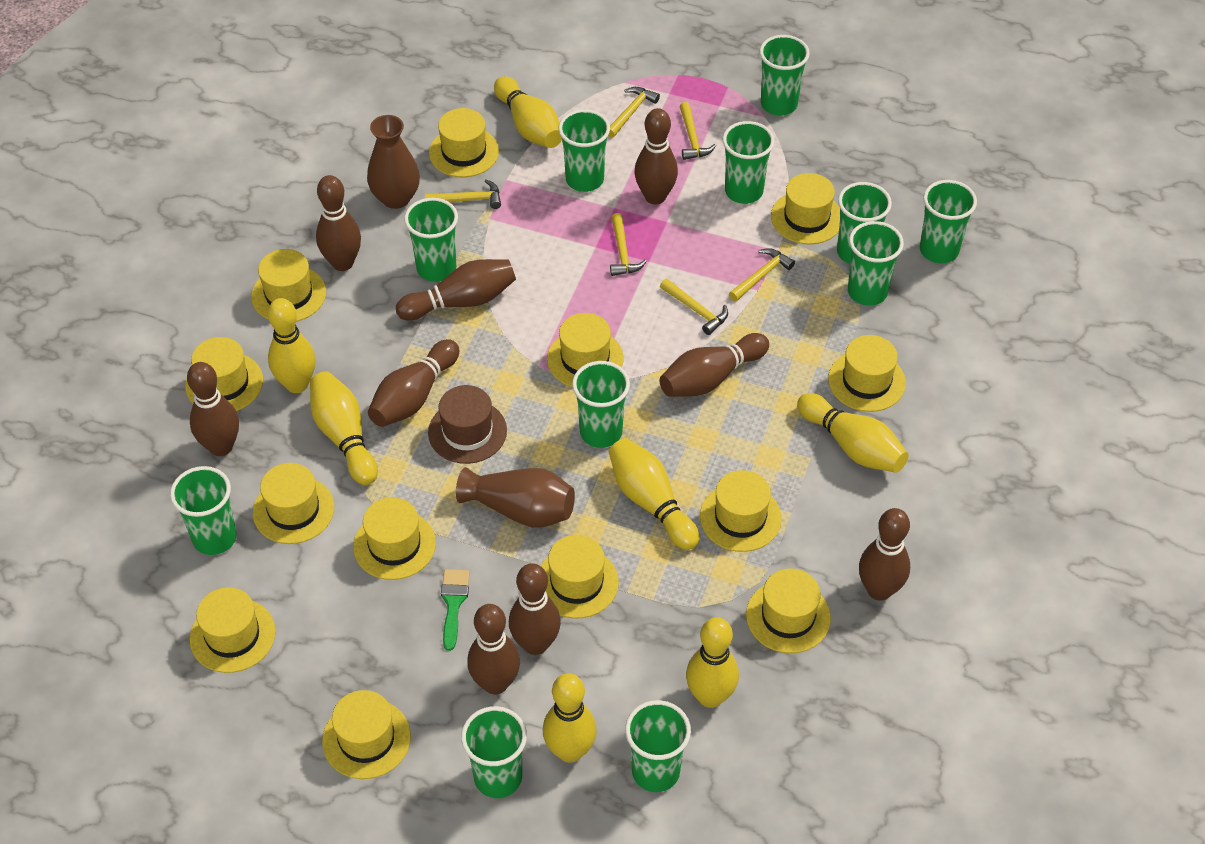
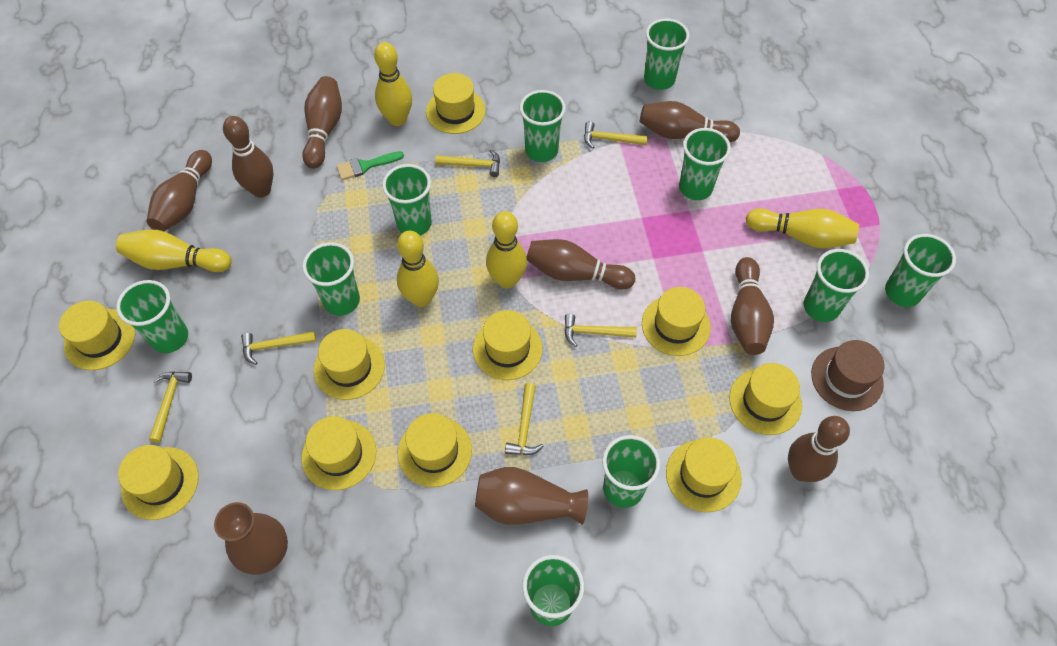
brown bowling pin: 9 -> 7
green cup: 11 -> 10
yellow bowling pin: 7 -> 5
yellow hat: 13 -> 10

